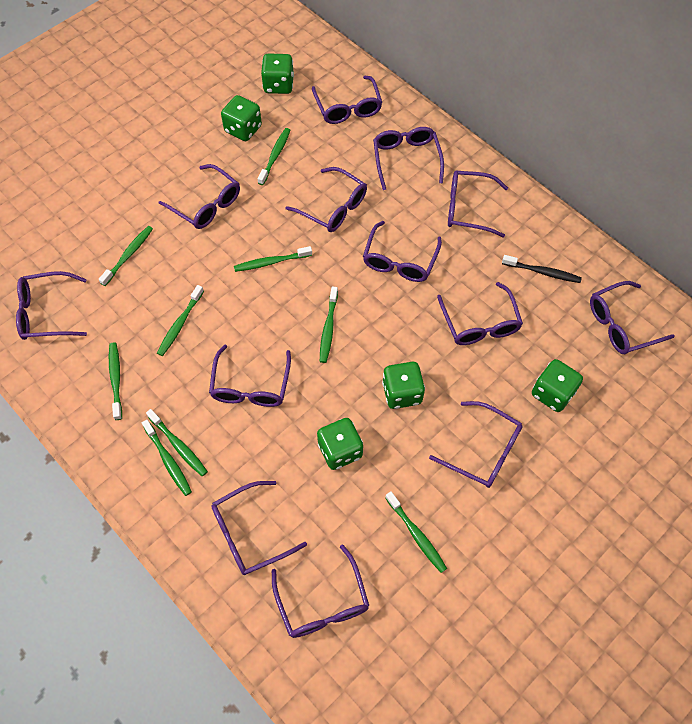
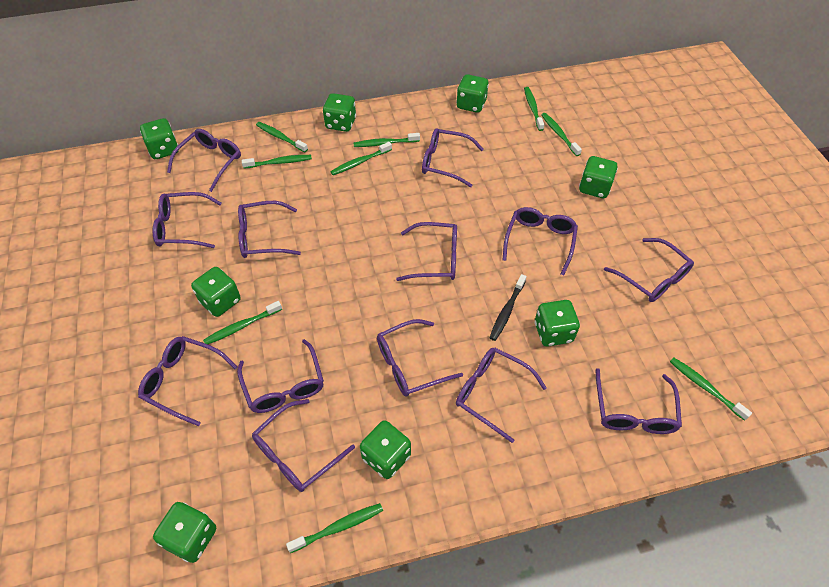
green dice: 5 -> 8

